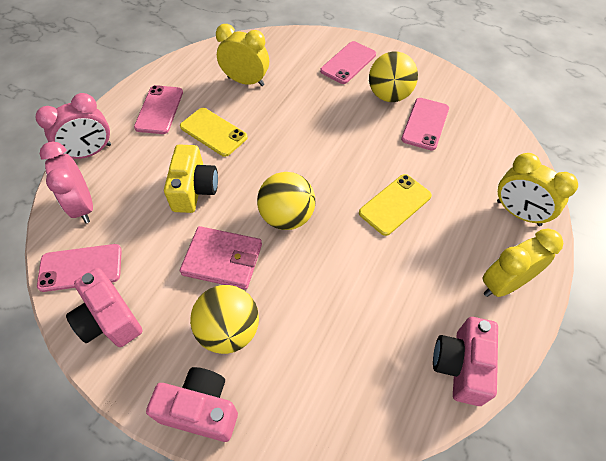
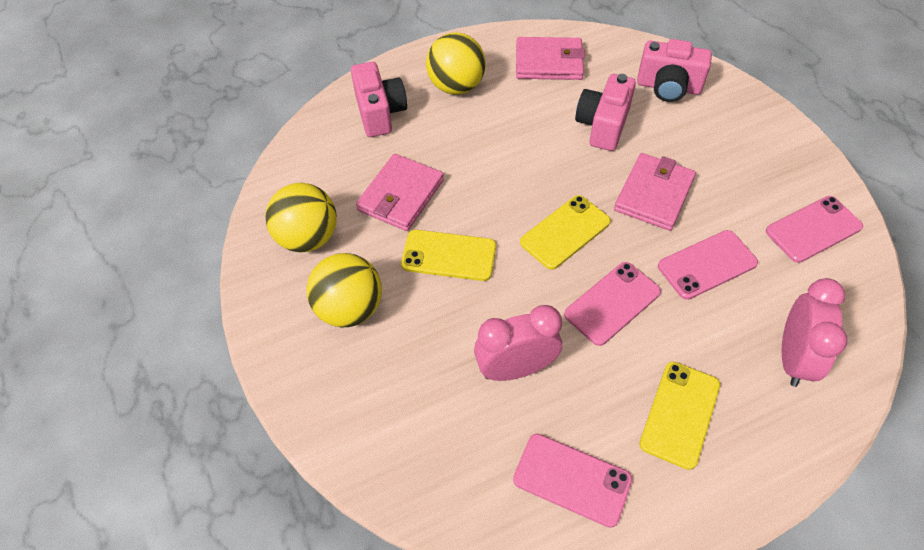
pink wallet: 1 -> 3
yellow camera: 1 -> 0
yellow clock: 3 -> 0
yellow phone: 2 -> 3

